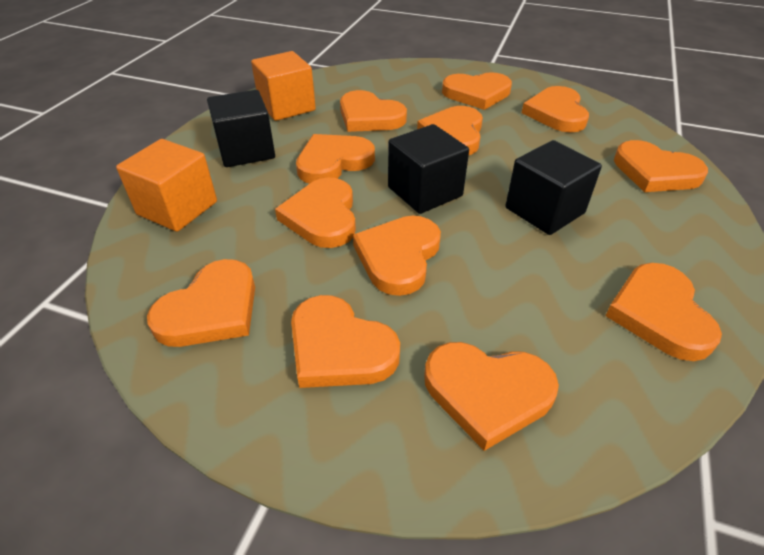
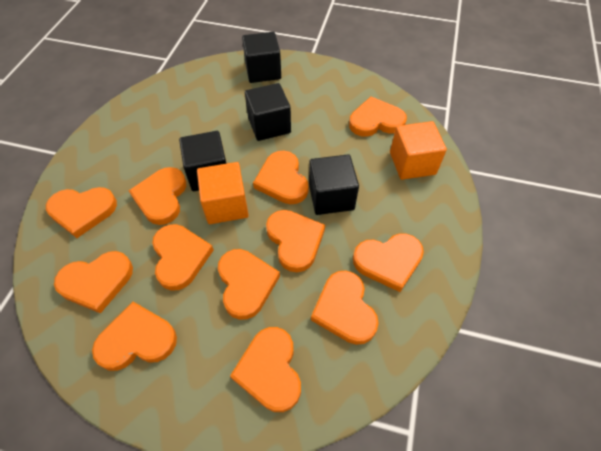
black cube: 3 -> 4

